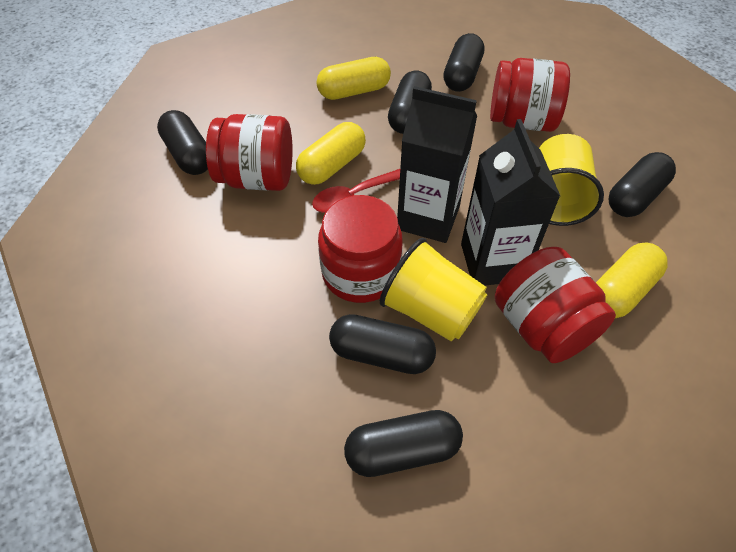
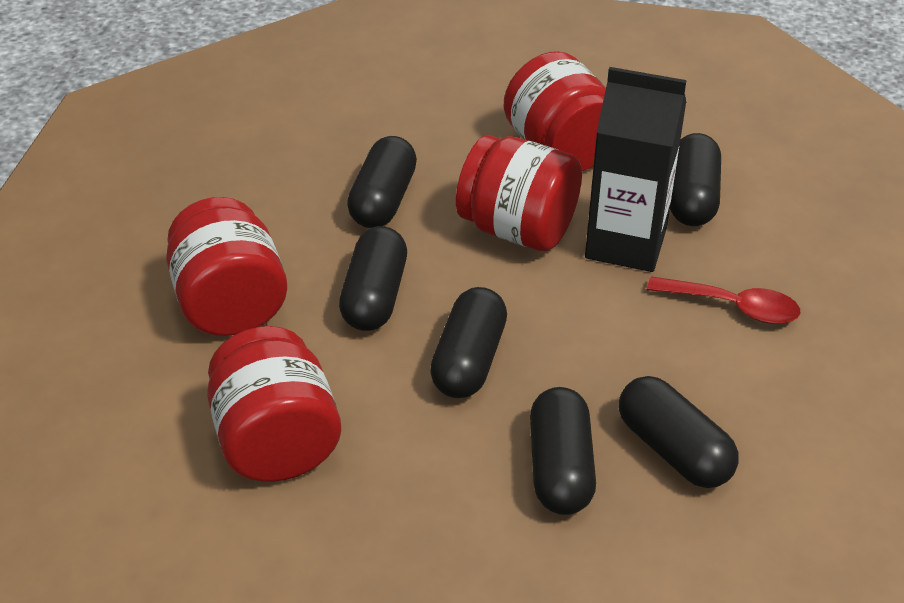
black carton: 2 -> 1
yellow capsule: 3 -> 0
yellow cup: 2 -> 0

